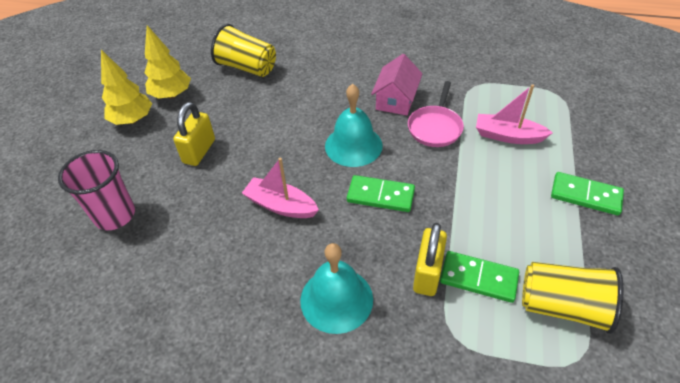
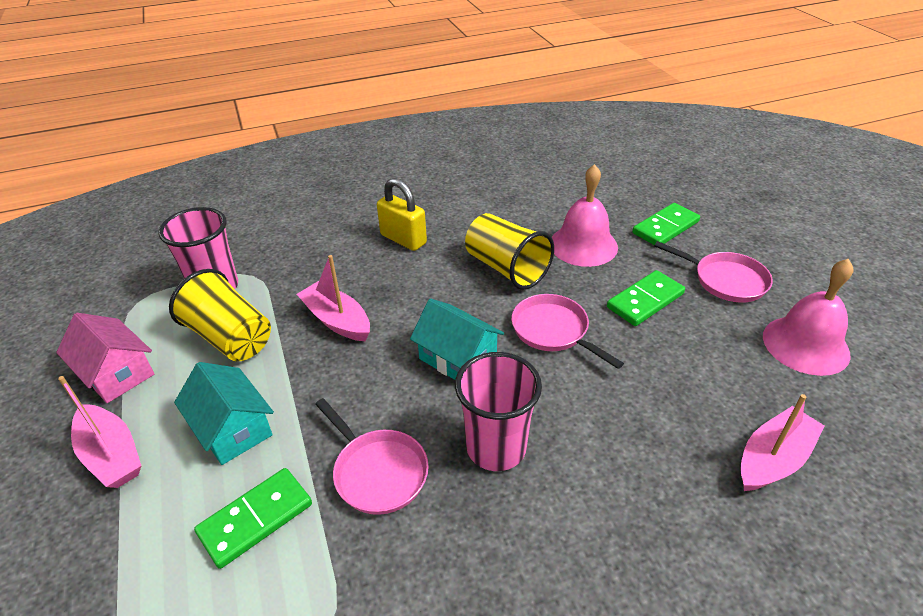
pink bell: 0 -> 2
pink boat: 2 -> 3
pink cup: 1 -> 2
pink pan: 1 -> 3
turquoise bell: 2 -> 0
turquoise house: 0 -> 2
yellow padlock: 2 -> 1
yellow tree: 2 -> 0

